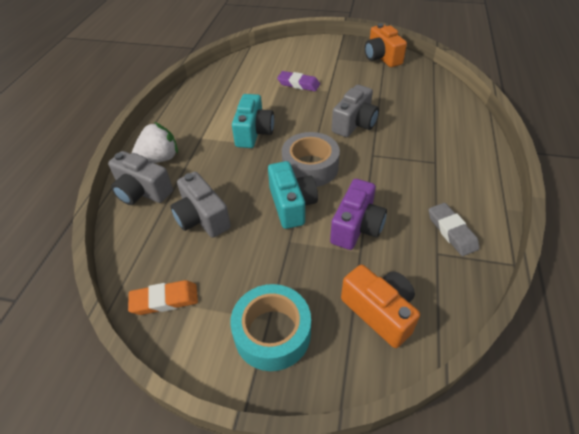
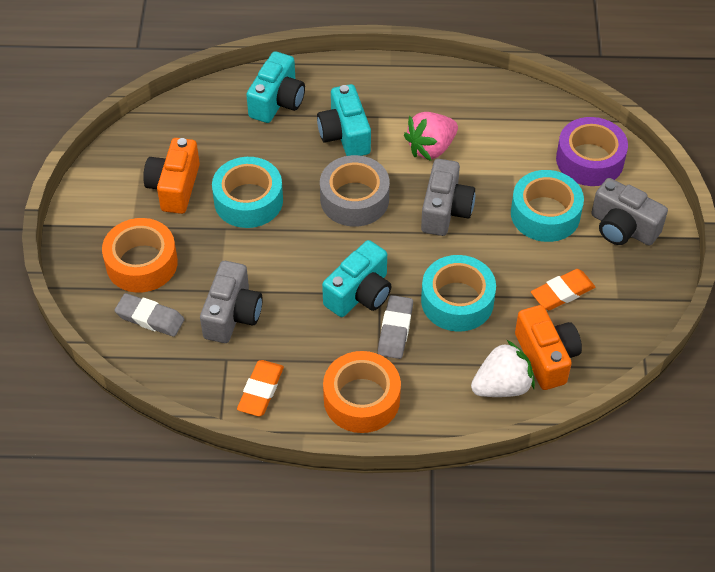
grey eraser: 1 -> 2
orange eraser: 1 -> 2
orange tape: 0 -> 2
pink strawberry: 0 -> 1
purple camera: 1 -> 0
purple eraser: 1 -> 0
purple tape: 0 -> 1
turquoise camera: 2 -> 3
turquoise tape: 1 -> 3

